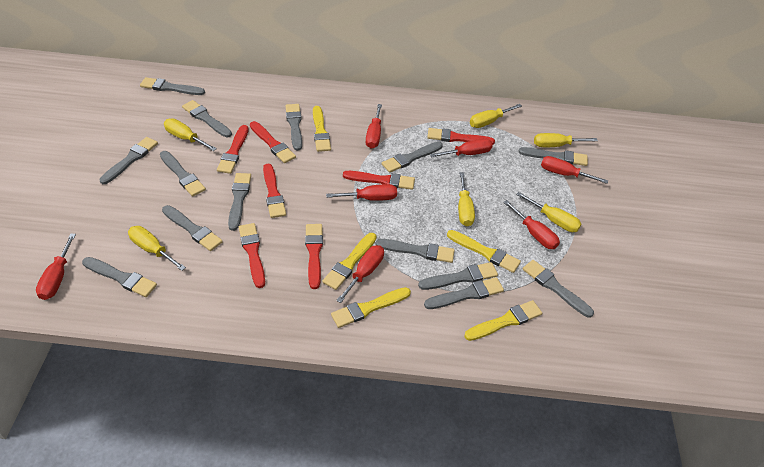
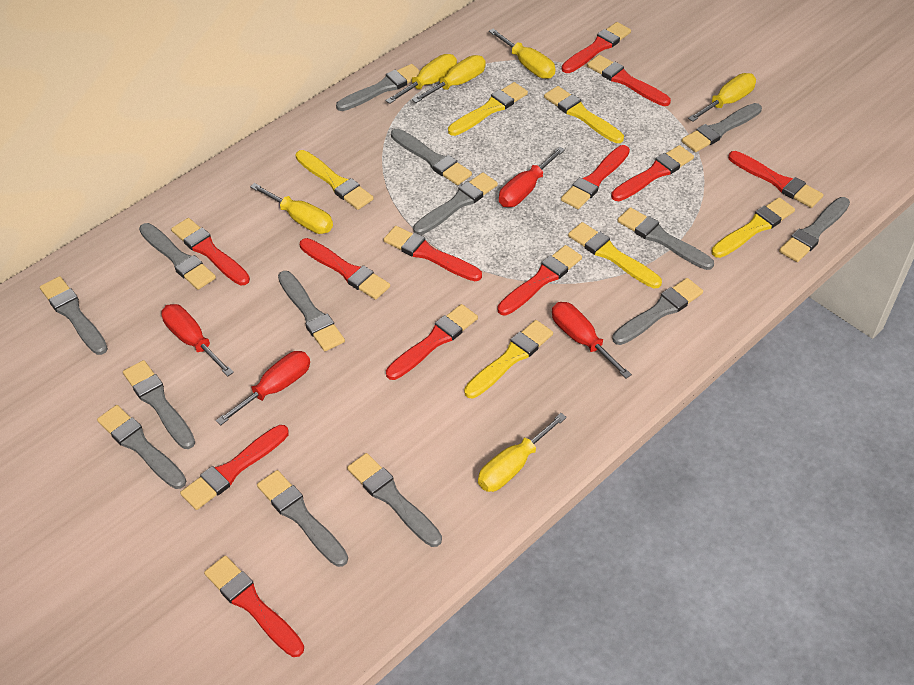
red brush: 7 -> 12
red screwdriver: 7 -> 4
yellow brush: 5 -> 6

